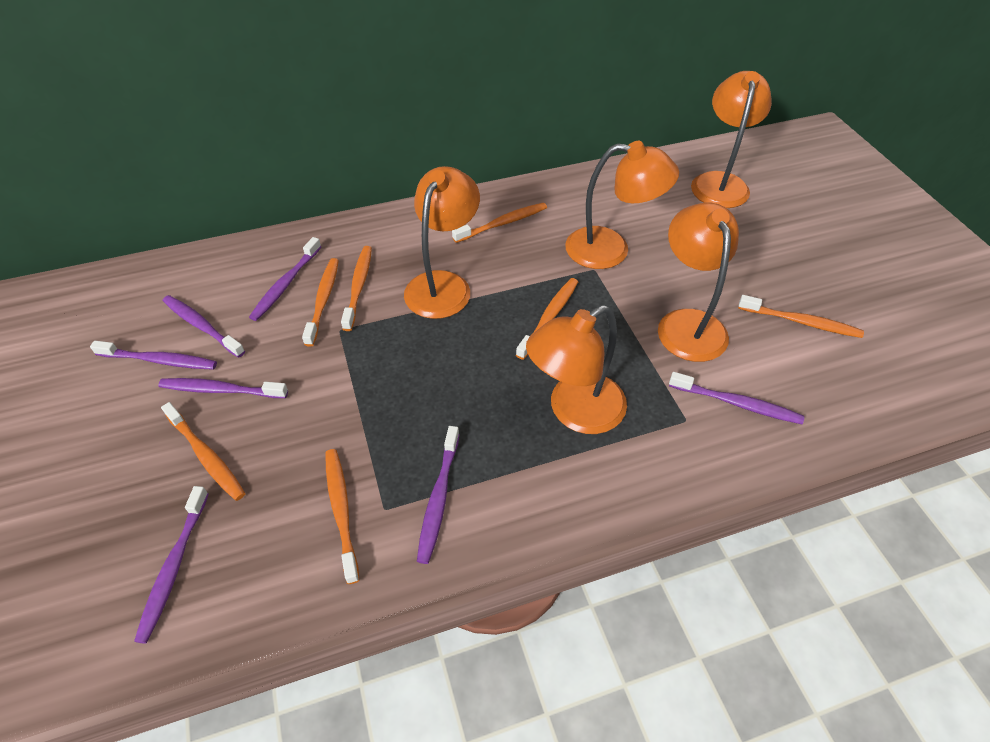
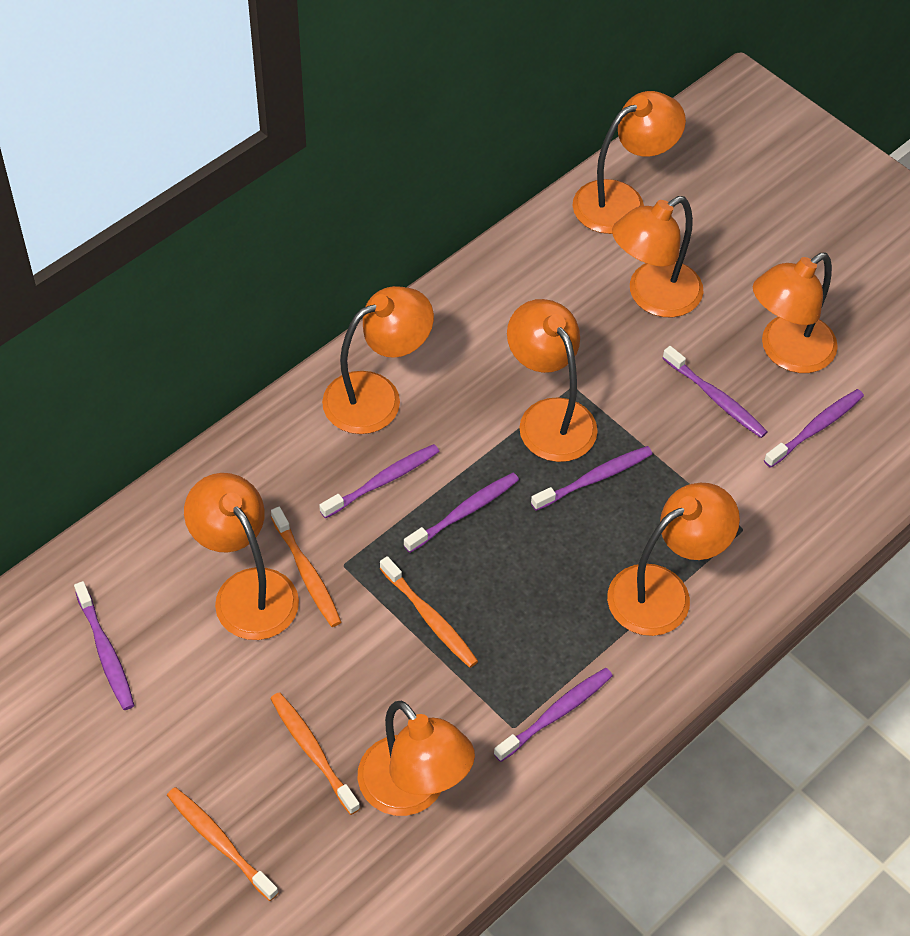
orange lamp: 5 -> 8
orange toothbrush: 7 -> 4

